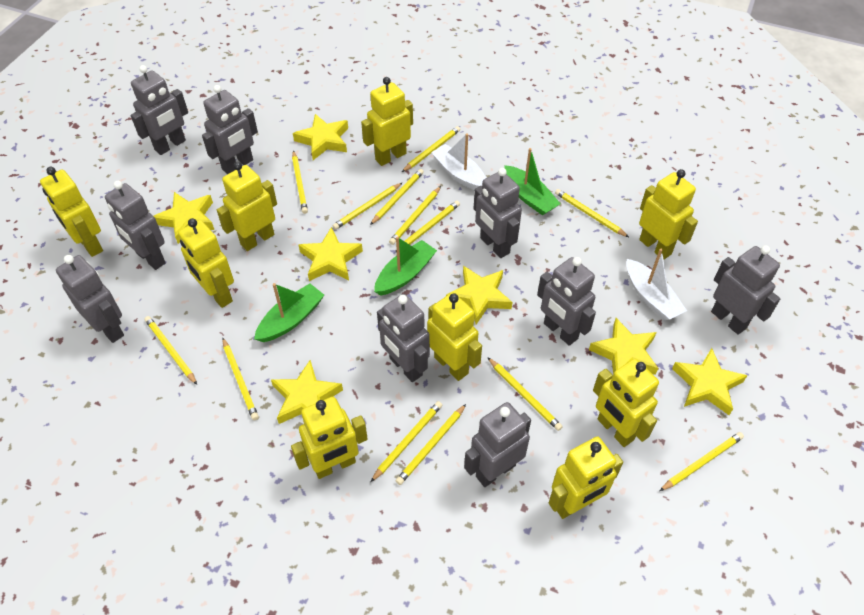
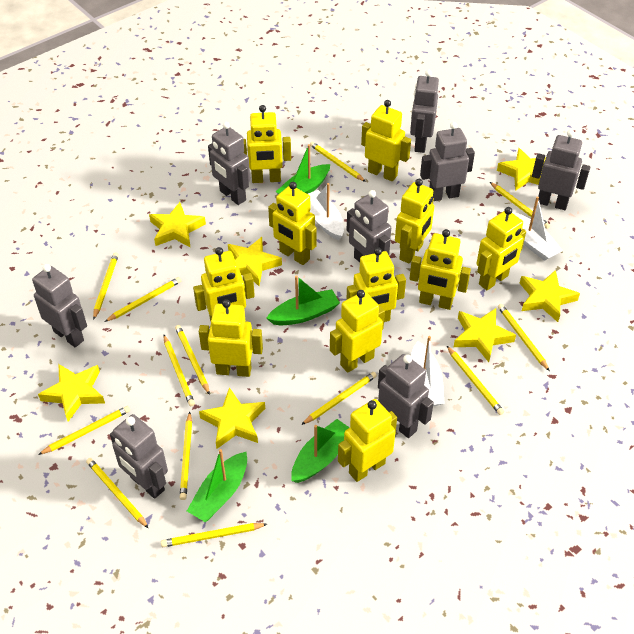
green boat: 3 -> 4
grey robot: 9 -> 8
white boat: 2 -> 3
yellow robot: 9 -> 11

